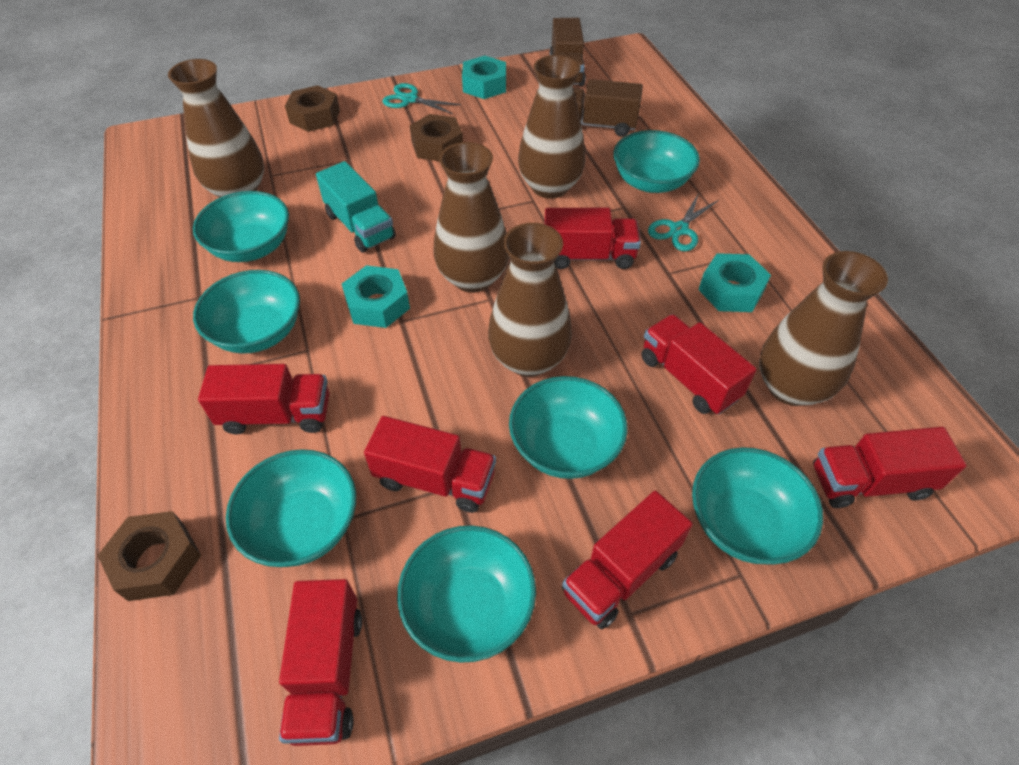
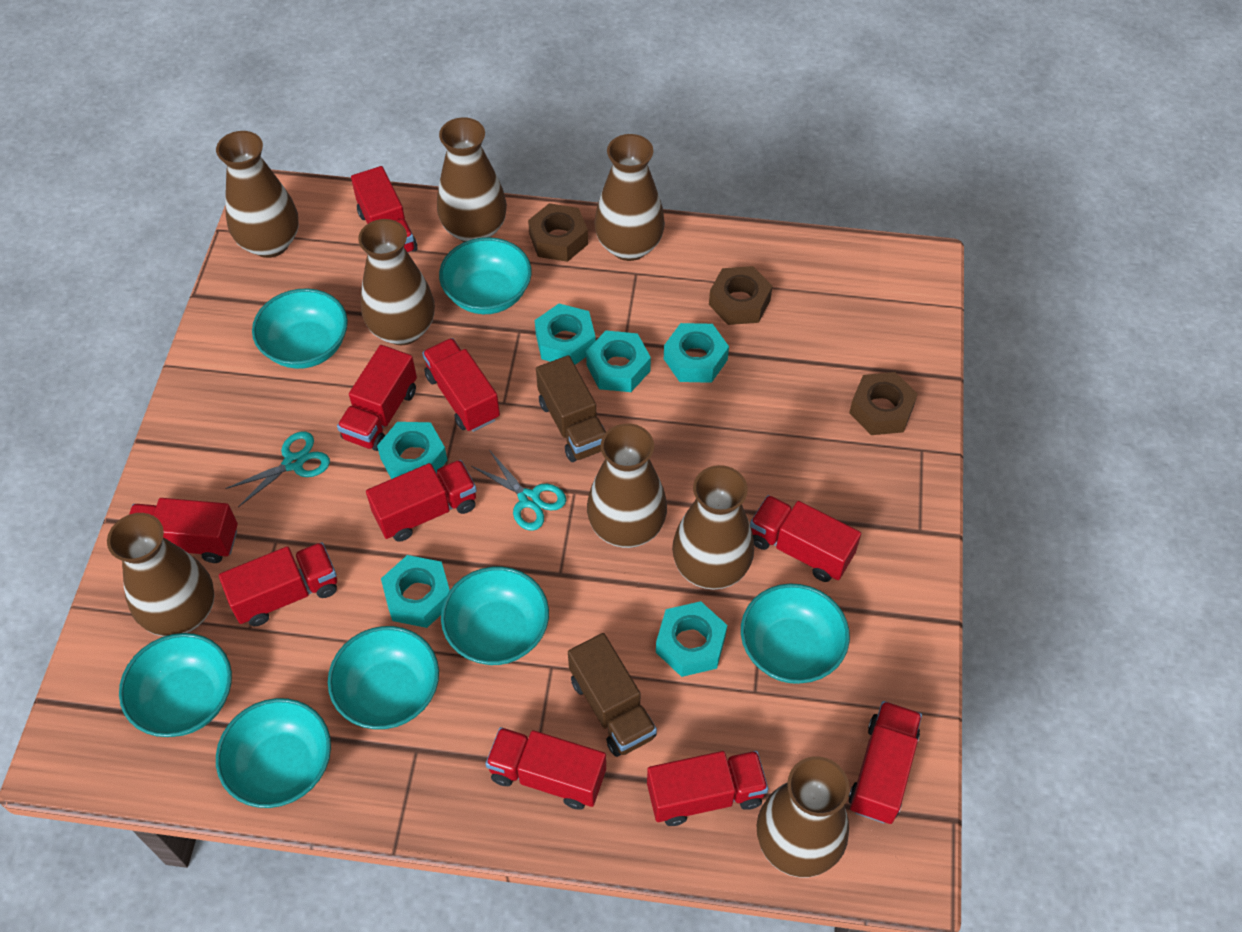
brown vase: 5 -> 8
red truck: 7 -> 10
turquoise nut: 3 -> 6
turquoise truck: 1 -> 0

